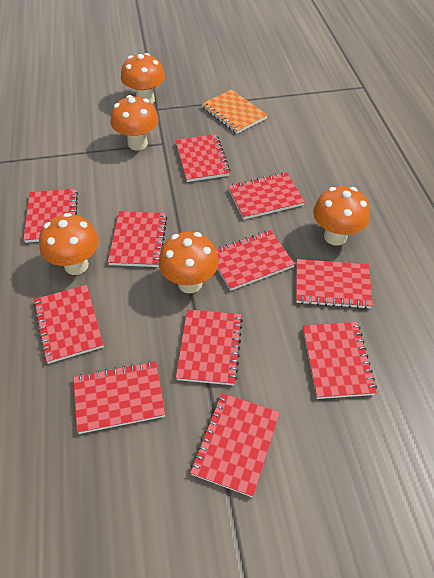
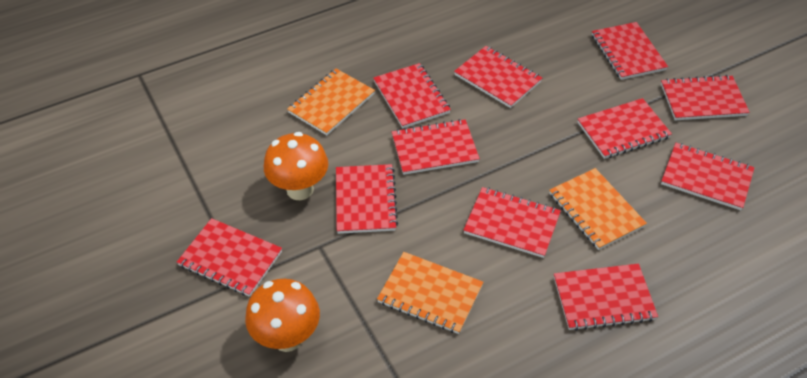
orange mushroom: 5 -> 2
orange notebook: 1 -> 3

